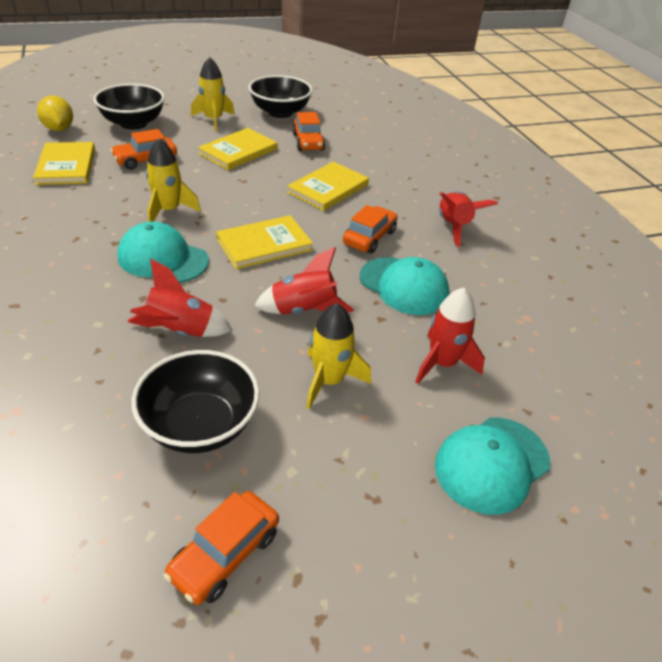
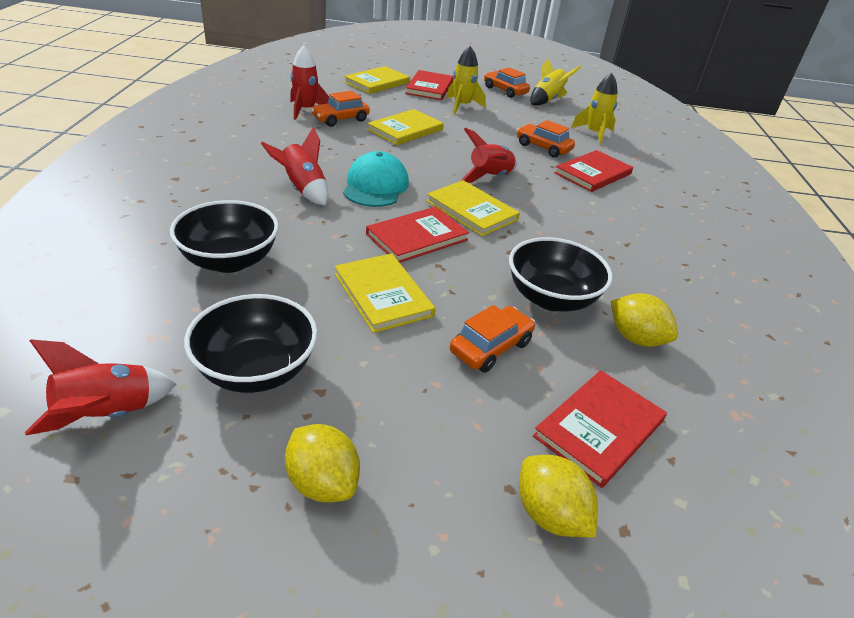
red book: 0 -> 4
turquoise cap: 3 -> 1
yellow lemon: 1 -> 3

